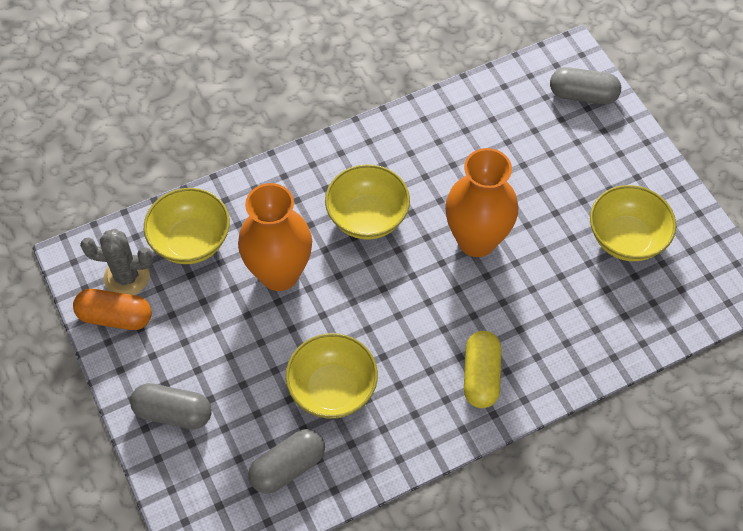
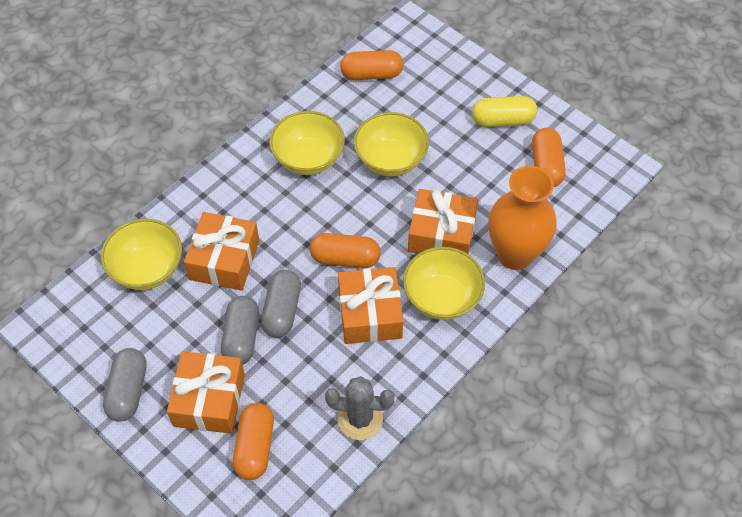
orange capsule: 1 -> 4
orange gift: 0 -> 4
orange vase: 2 -> 1

